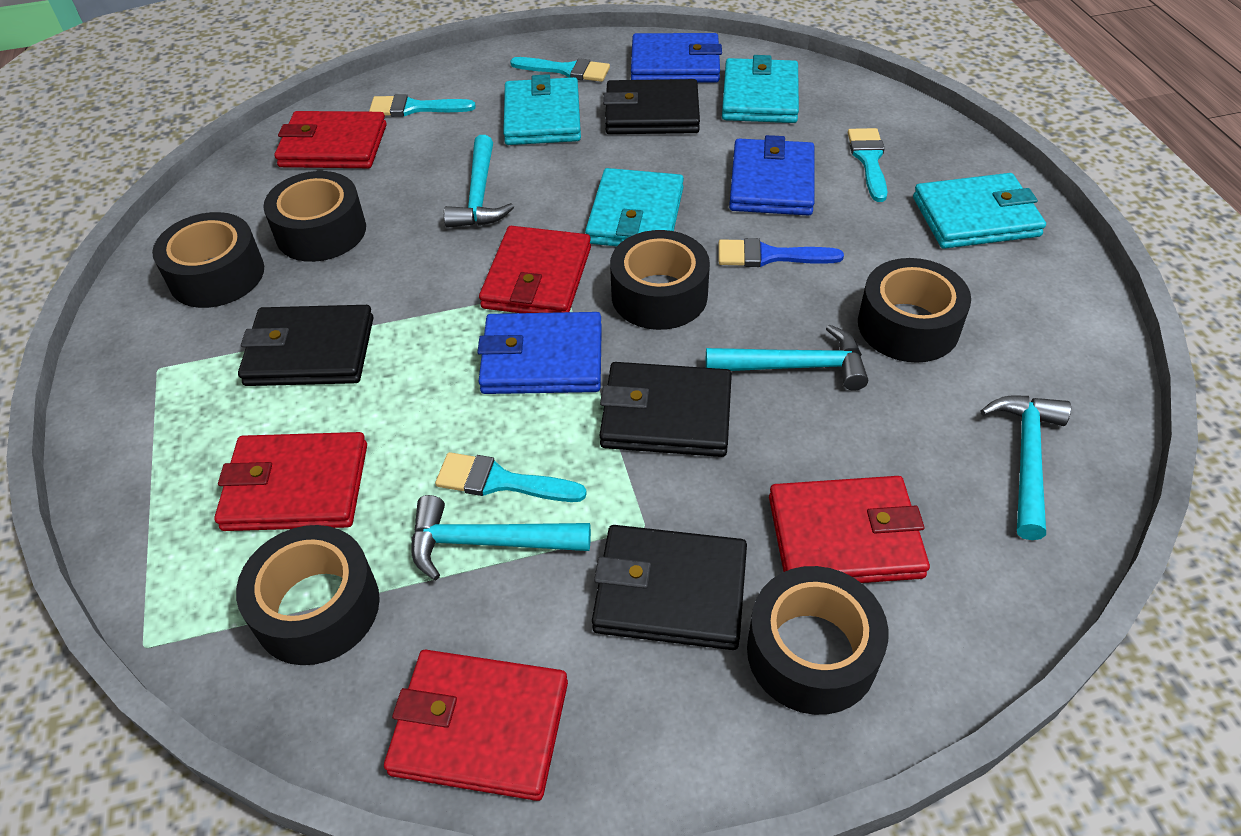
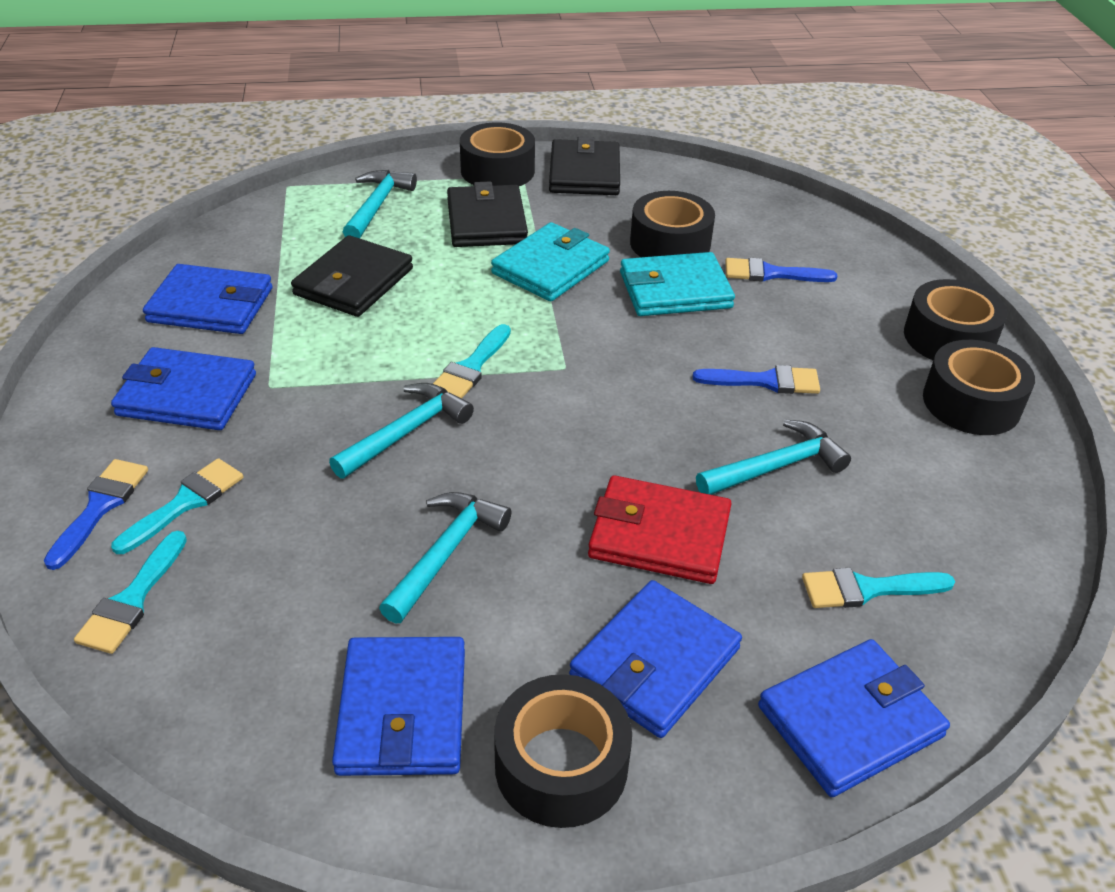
black tape: 6 -> 5
black wallet: 4 -> 3
blue brush: 1 -> 3
blue wallet: 3 -> 5
red wallet: 5 -> 1
turquoise wallet: 4 -> 2

